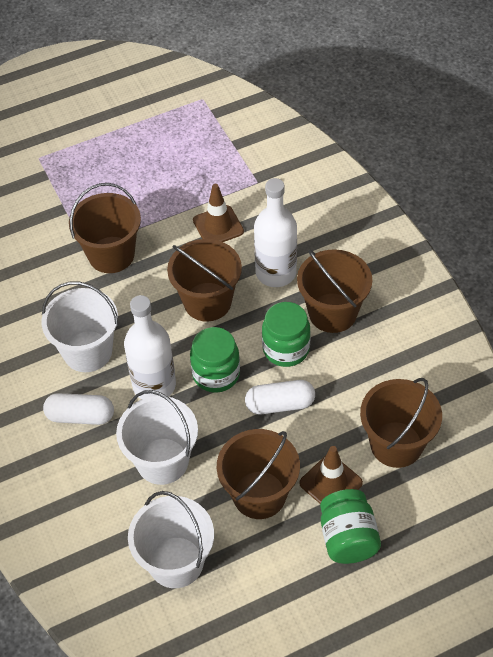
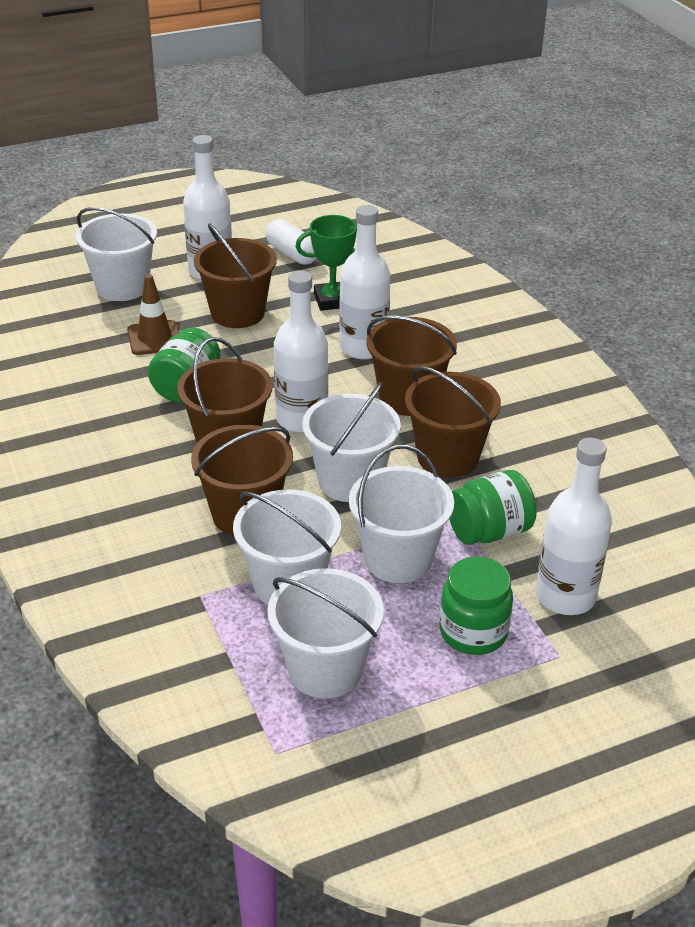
brown traffic cone: 2 -> 1
green trophy: 0 -> 1
white bottle: 2 -> 4
white bucket: 3 -> 5
white capsule: 2 -> 1

